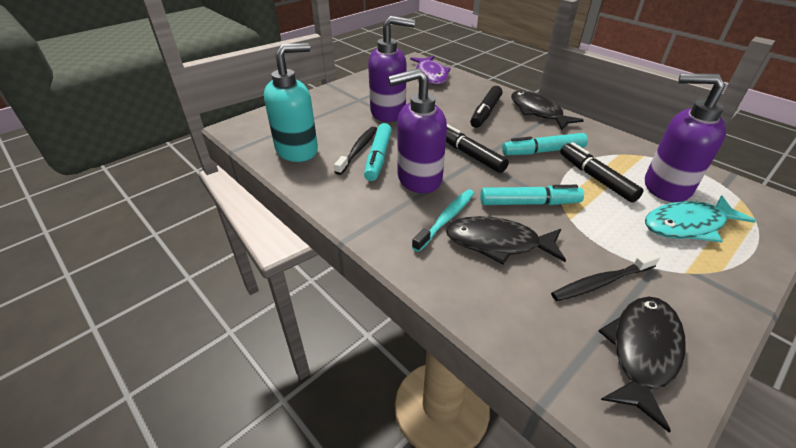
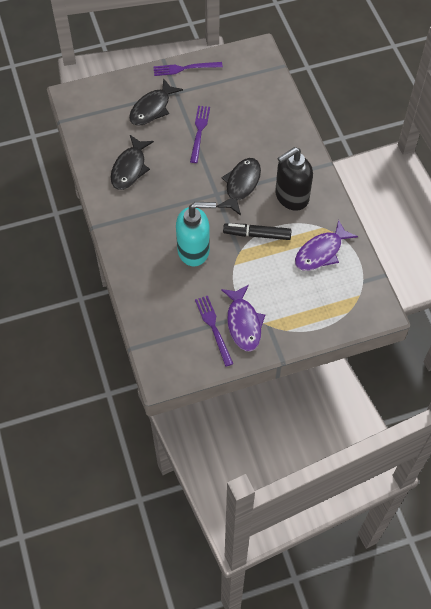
black marker: 3 -> 1
black soap dispenser: 0 -> 1
black toothbrush: 2 -> 0
purple fish: 1 -> 2
purple fork: 0 -> 3
purple soap dispenser: 3 -> 0
turquoise fish: 1 -> 0
turquoise marker: 3 -> 0
turquoise toothbrush: 1 -> 0

